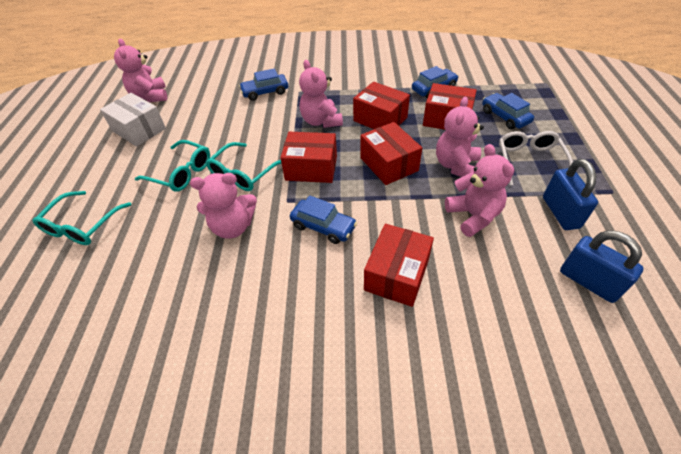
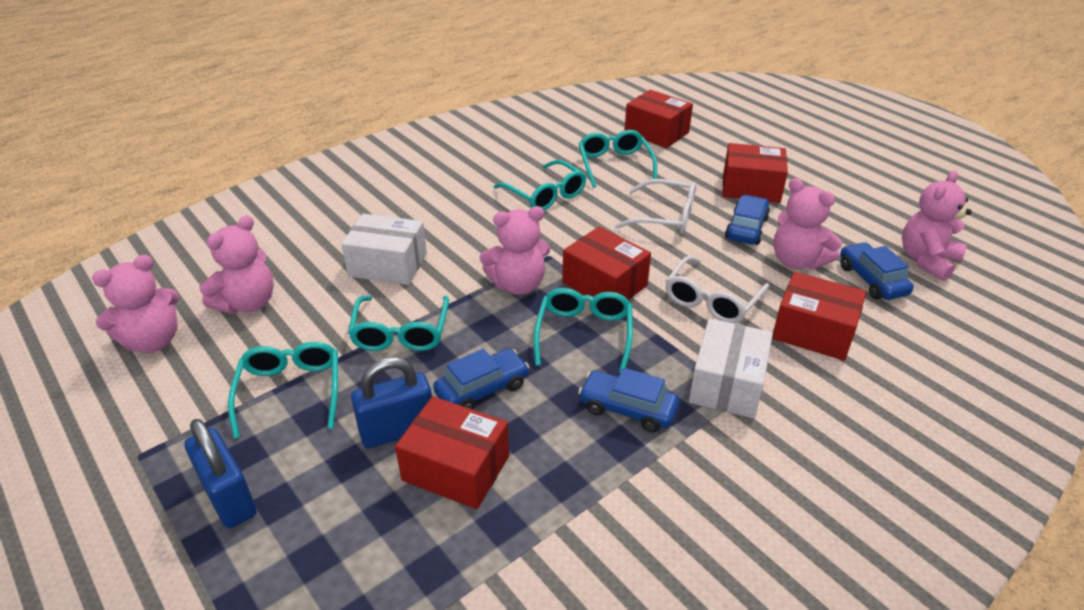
turquoise glasses: 3 -> 5
white box: 1 -> 2
white glasses: 1 -> 2

